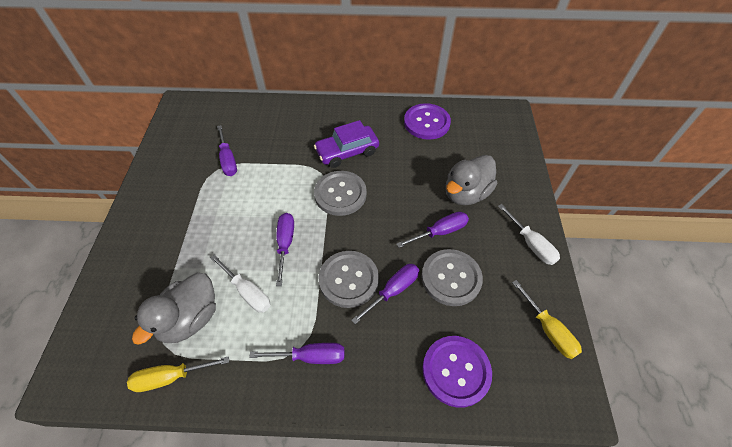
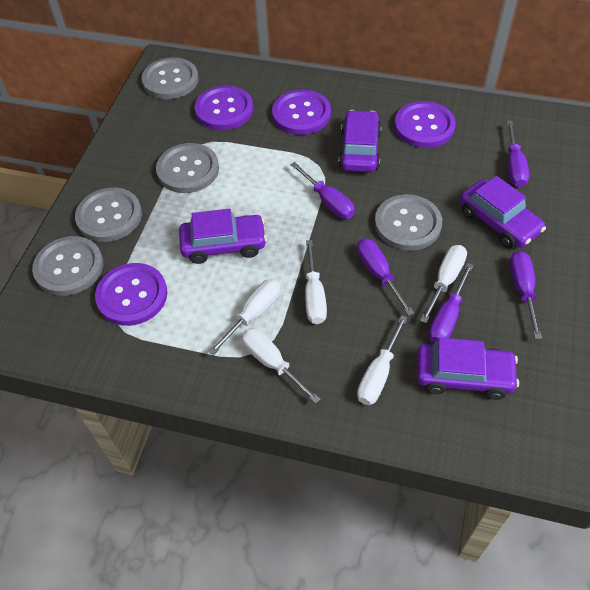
grey button: 3 -> 5
grey duck: 2 -> 0
purple button: 2 -> 4
purple car: 1 -> 4
white screwdriver: 2 -> 5
yellow screwdriver: 2 -> 0

